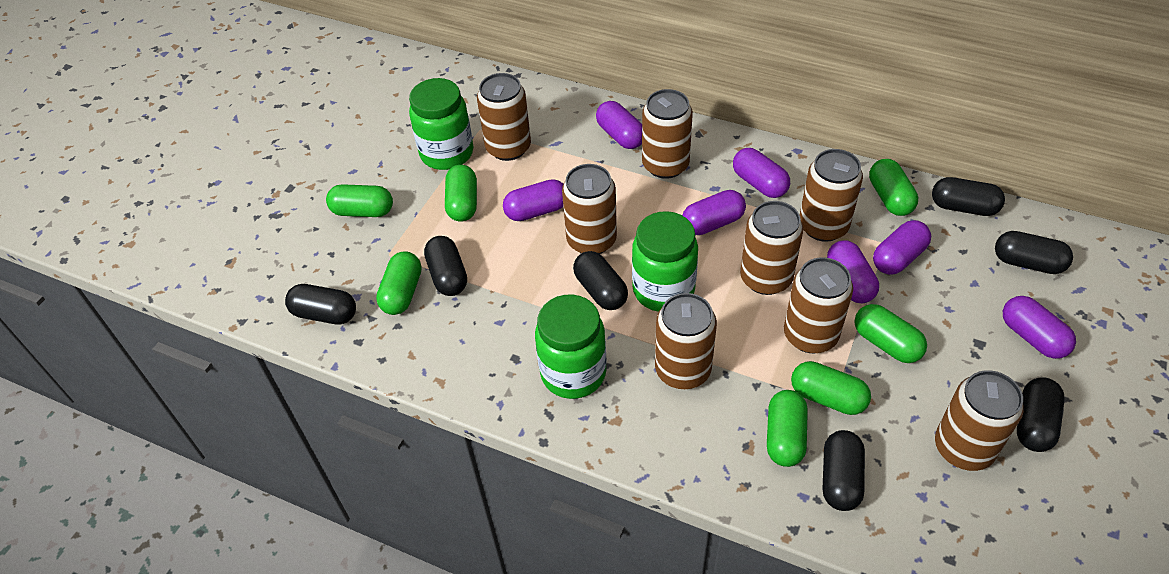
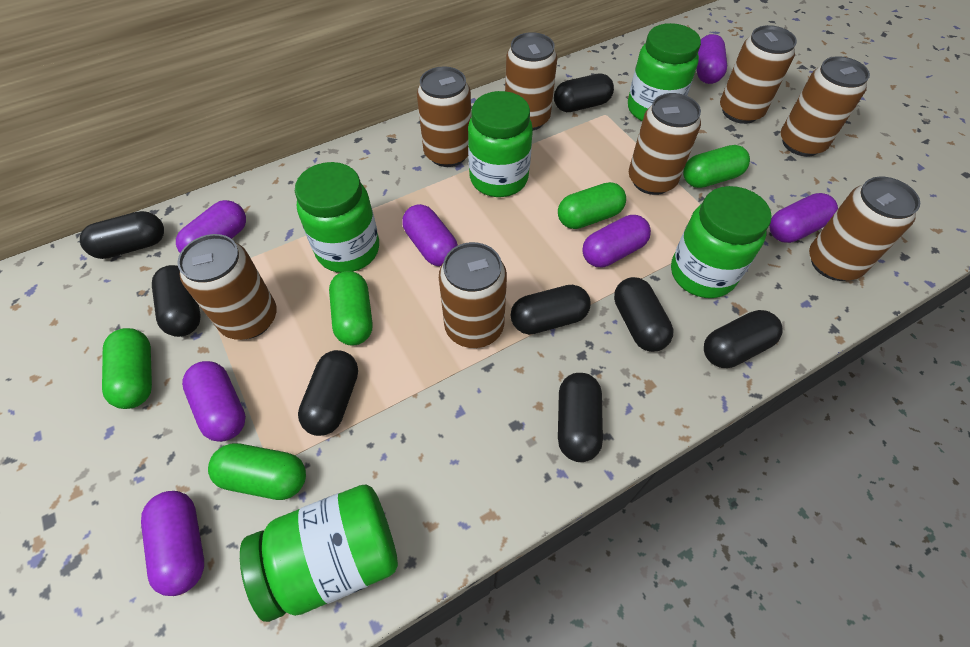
black capsule: 7 -> 8
green capsule: 7 -> 5
green jar: 3 -> 5

